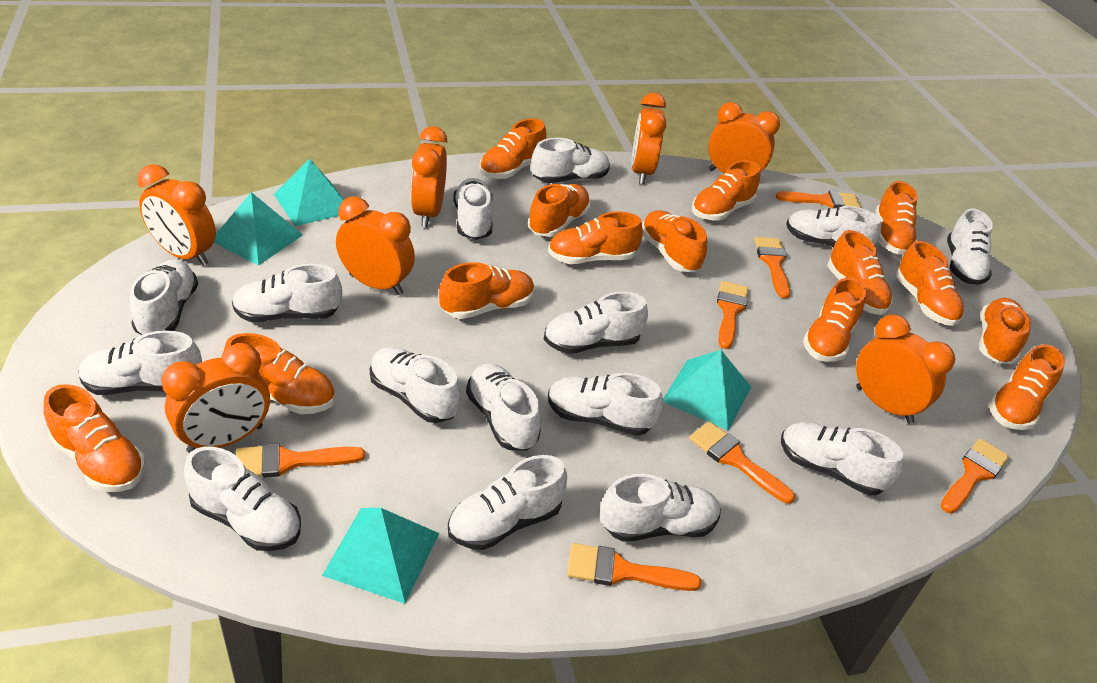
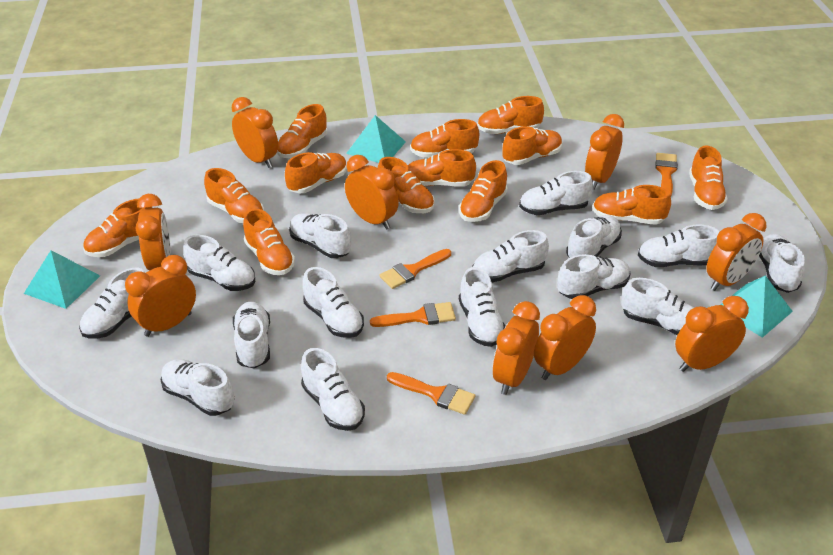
orange brush: 7 -> 4
orange clock: 7 -> 9
orange shoe: 14 -> 13
turquoise pyramid: 4 -> 3

